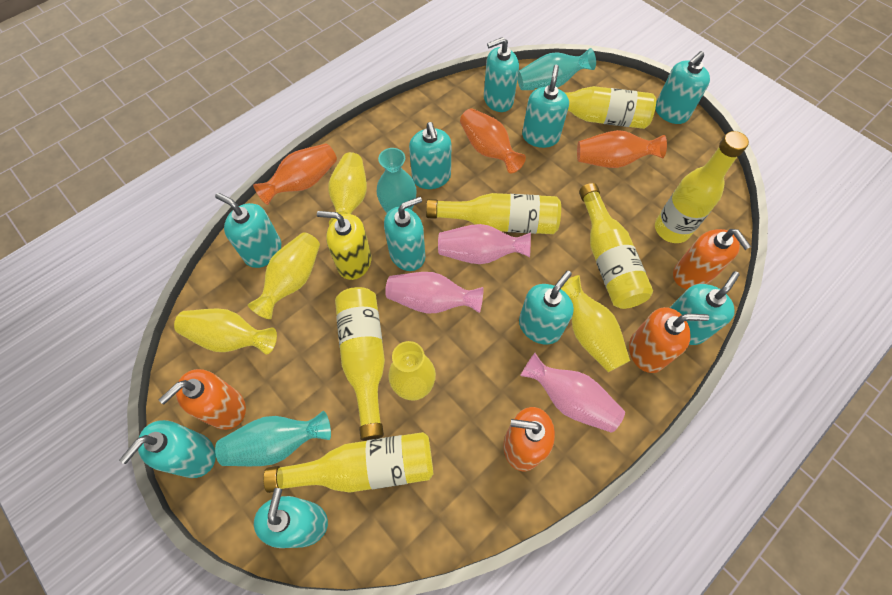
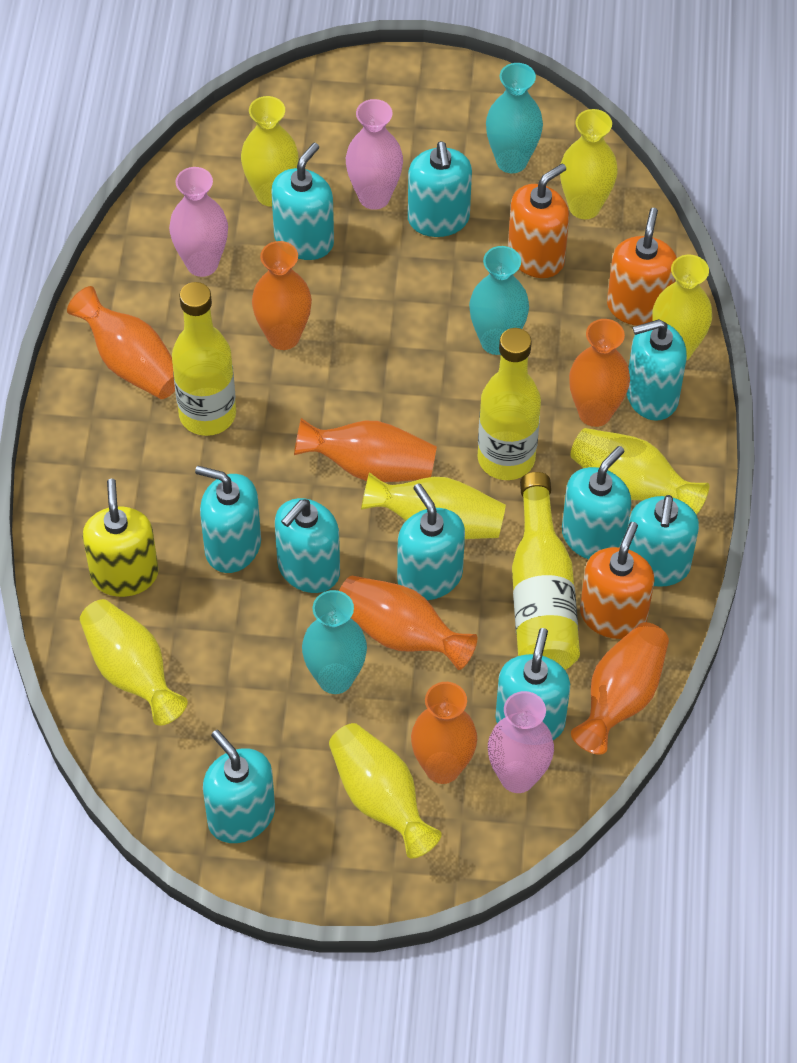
orange soap dispenser: 4 -> 3
orange vase: 3 -> 7
yellow bottle: 6 -> 3
yellow vase: 5 -> 7

